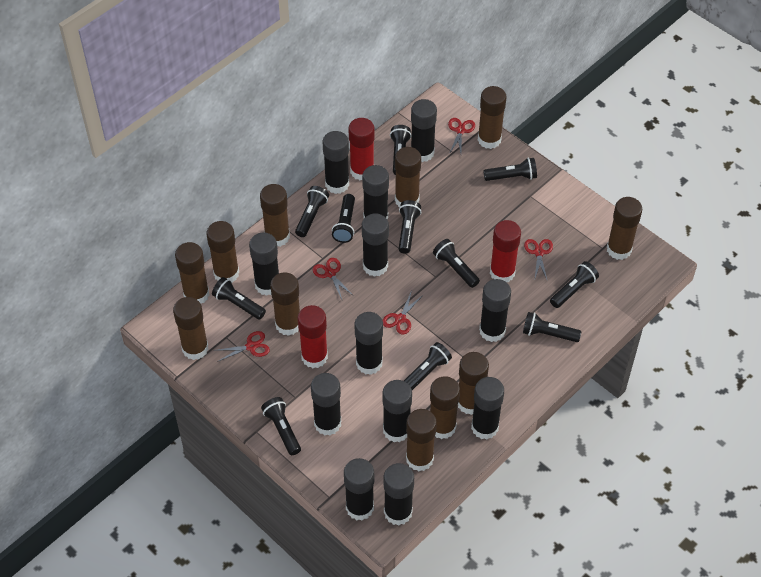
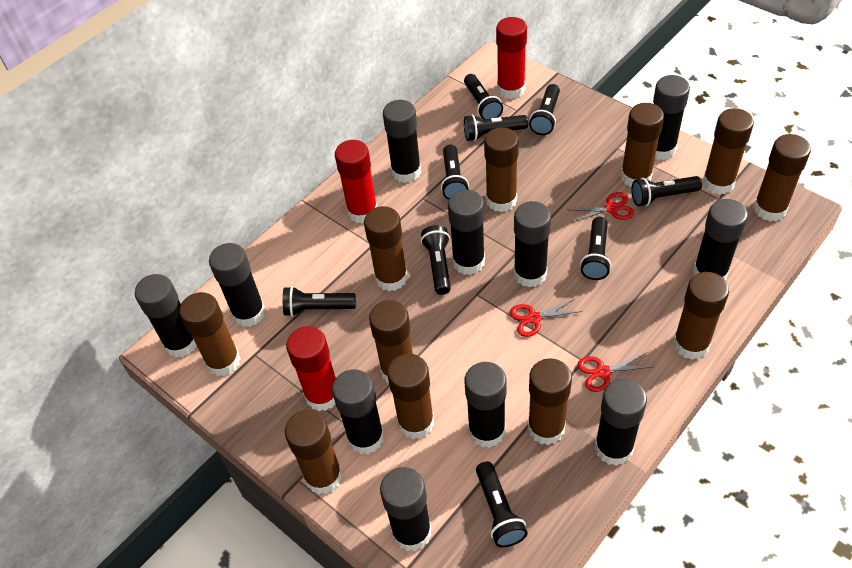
black flashlight: 11 -> 9
black glue stick: 12 -> 11
red scissors: 5 -> 3

